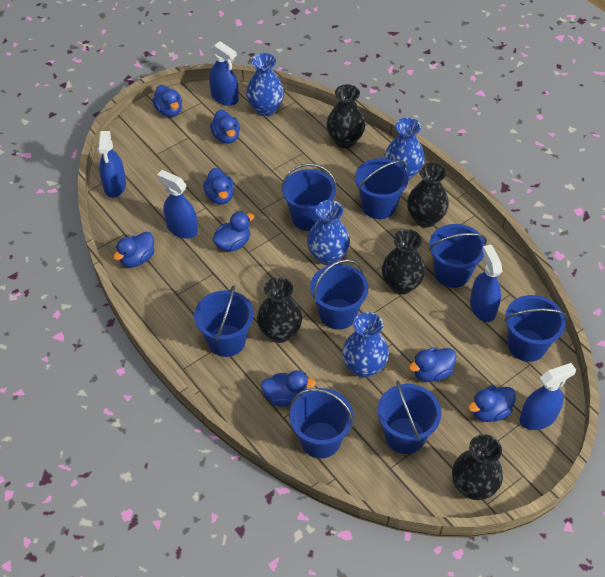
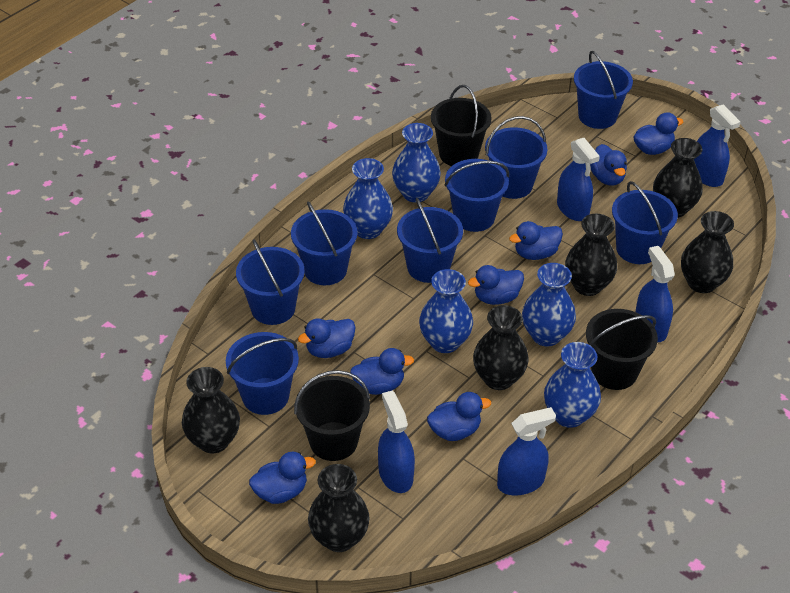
black bucket: 0 -> 3
black vase: 5 -> 6
blue vase: 4 -> 5

